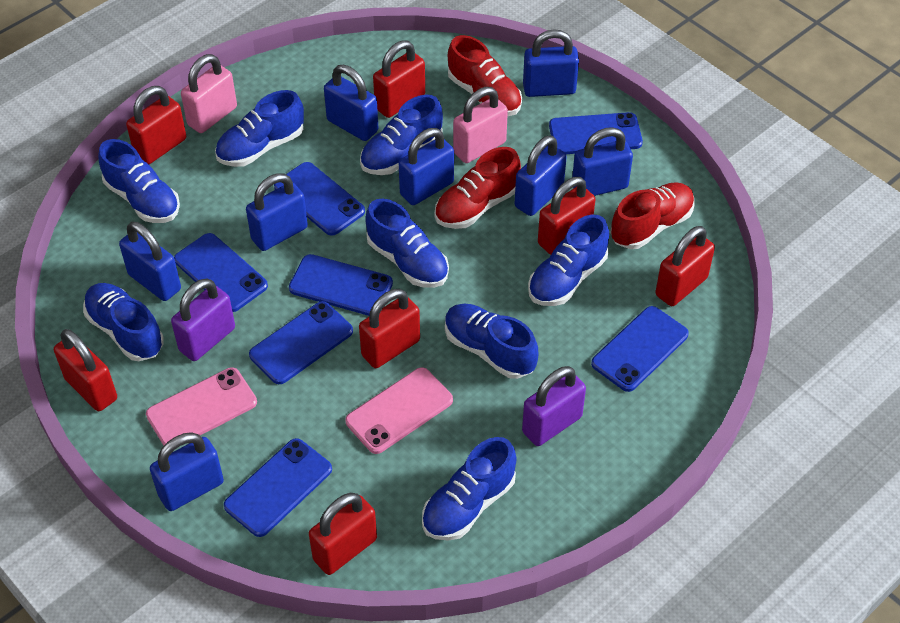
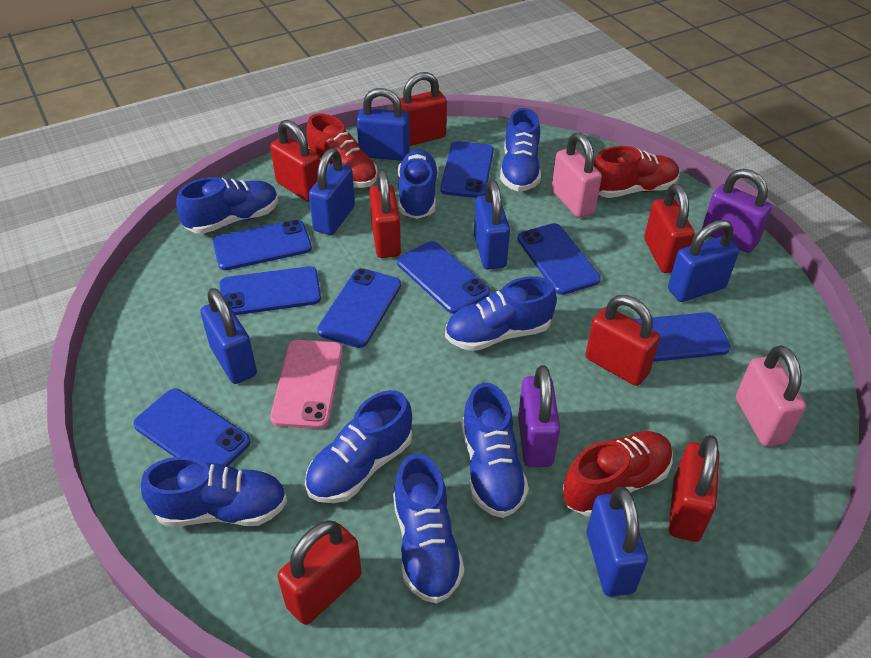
blue padlock: 8 -> 6
blue phone: 7 -> 8
pink phone: 2 -> 1

